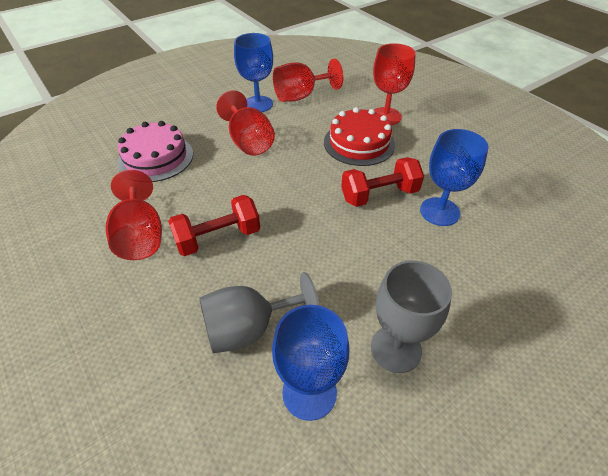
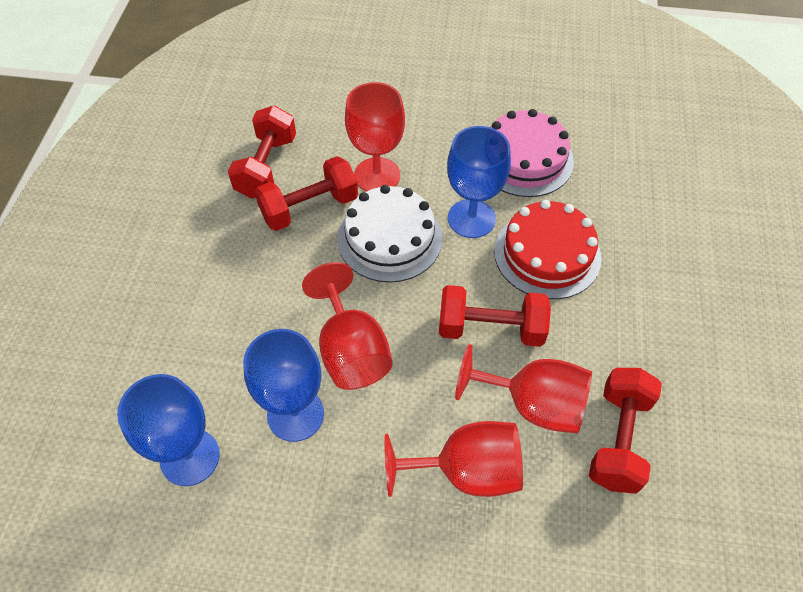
grey goblet: 2 -> 0
red dumbbell: 2 -> 4
white cake: 0 -> 1

